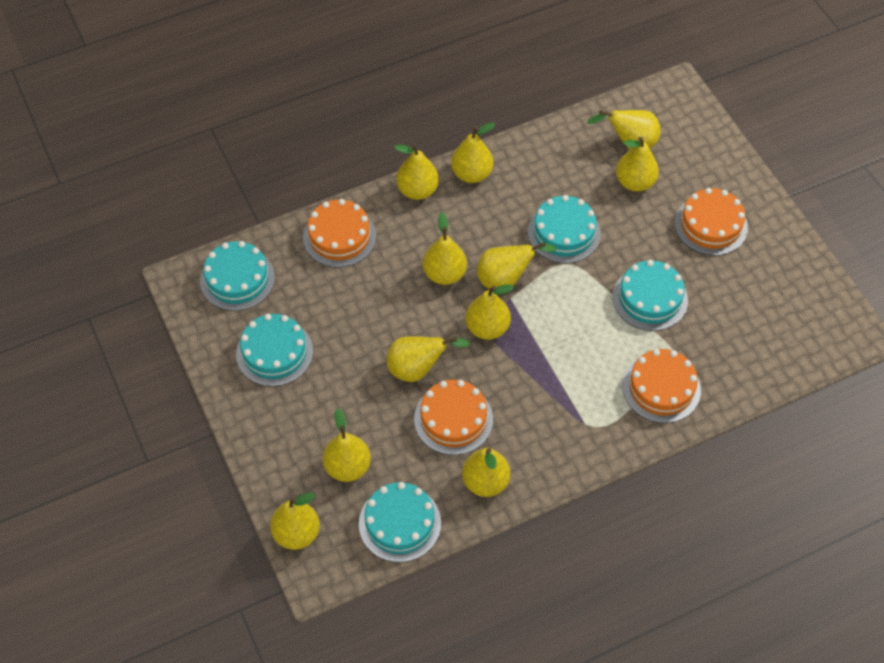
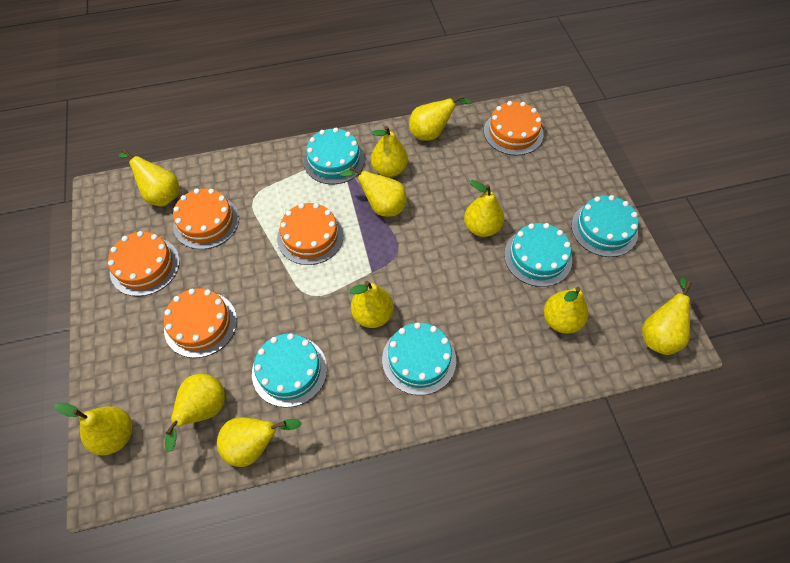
orange cake: 4 -> 5

